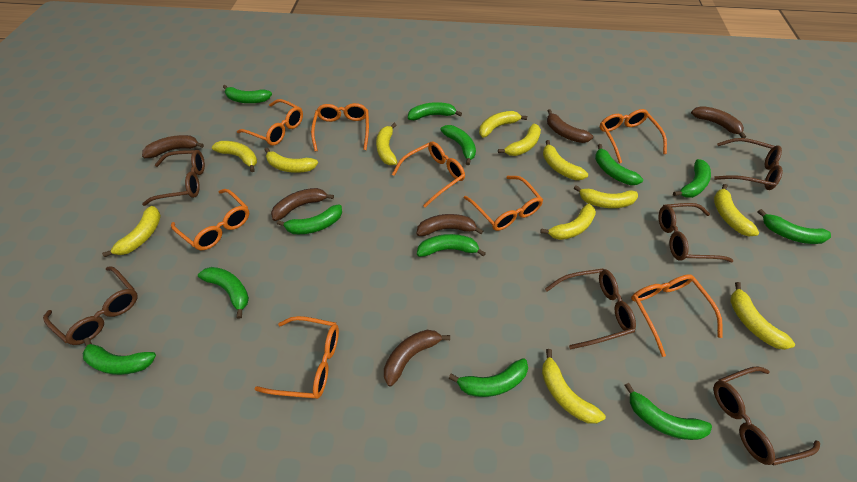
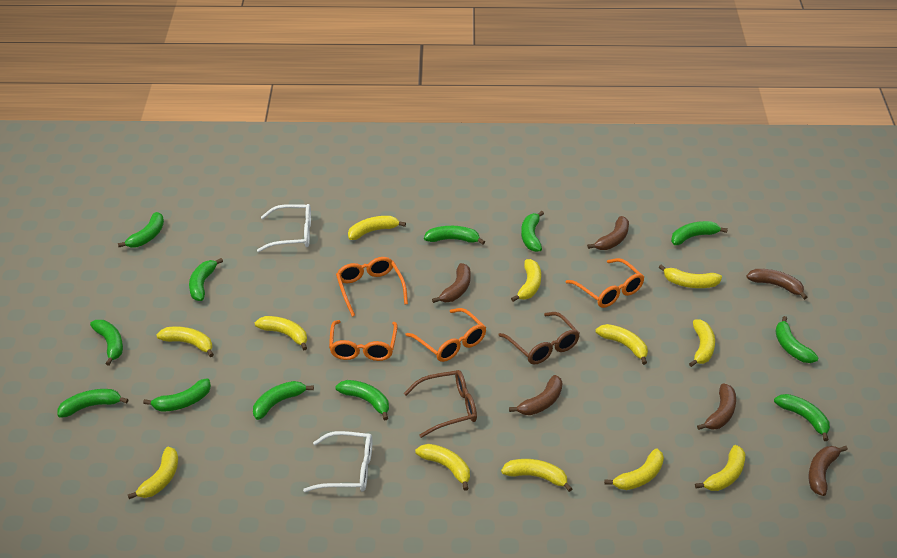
brown glasses: 6 -> 2
orange glasses: 8 -> 4
white glasses: 0 -> 2

